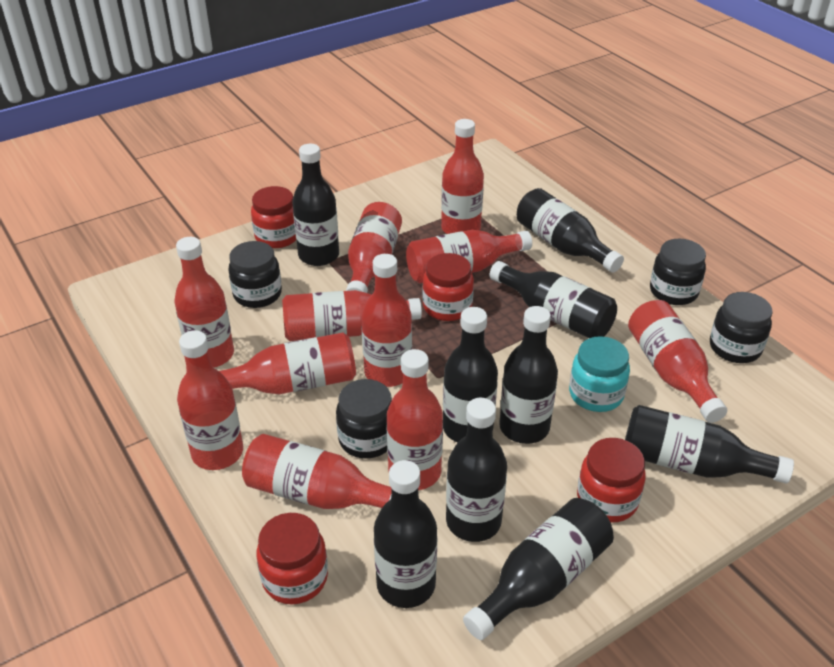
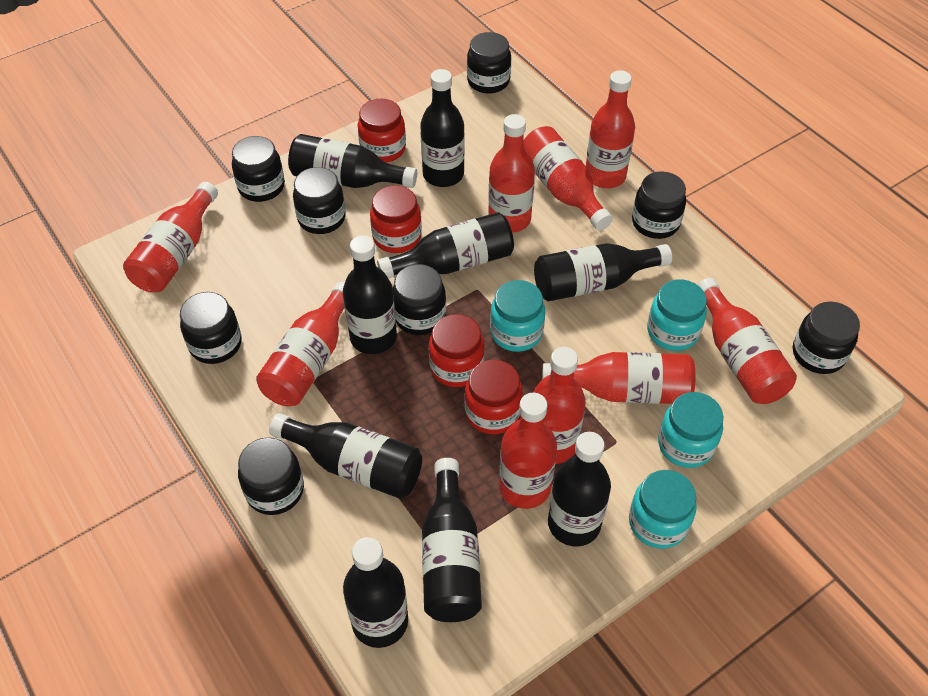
black jar: 4 -> 8
red bottle: 11 -> 9
turquoise jar: 1 -> 4

